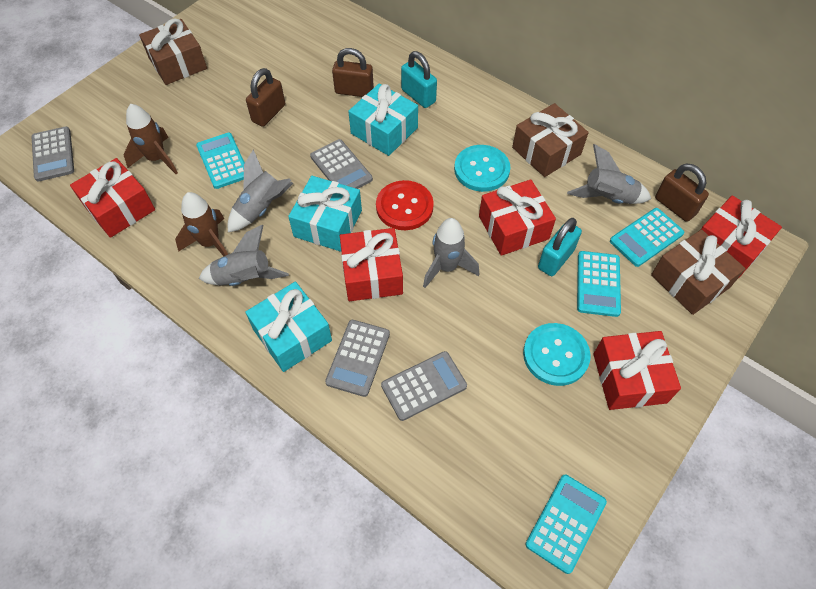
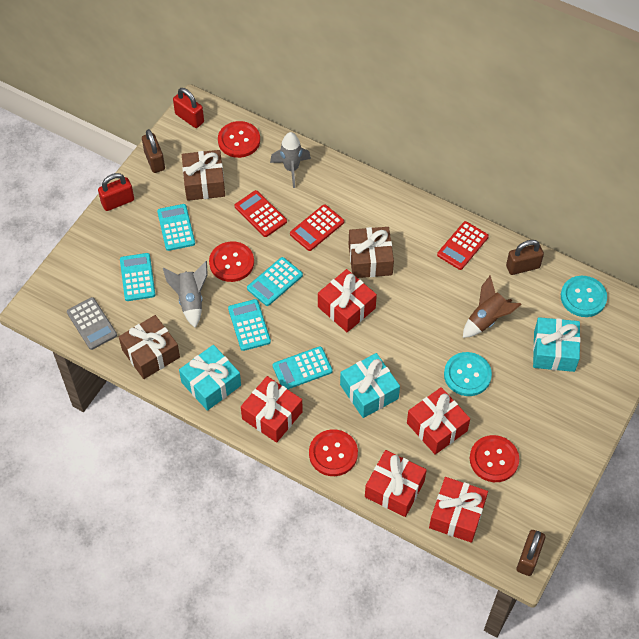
brown rocket: 2 -> 1
grey calculator: 4 -> 1
grey rocket: 4 -> 2
red button: 1 -> 4
red calculator: 0 -> 3
red padlock: 0 -> 2
turquoise calculator: 4 -> 5
turquoise padlock: 2 -> 0

